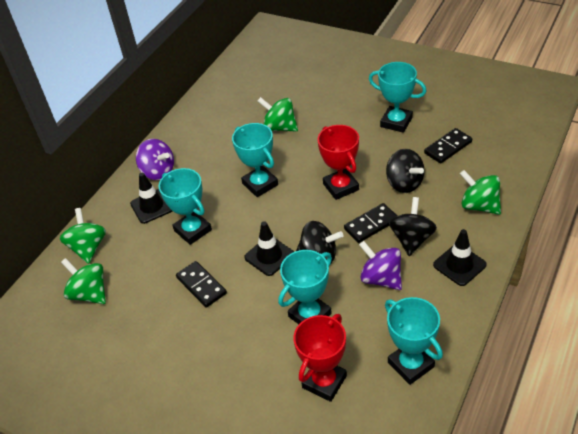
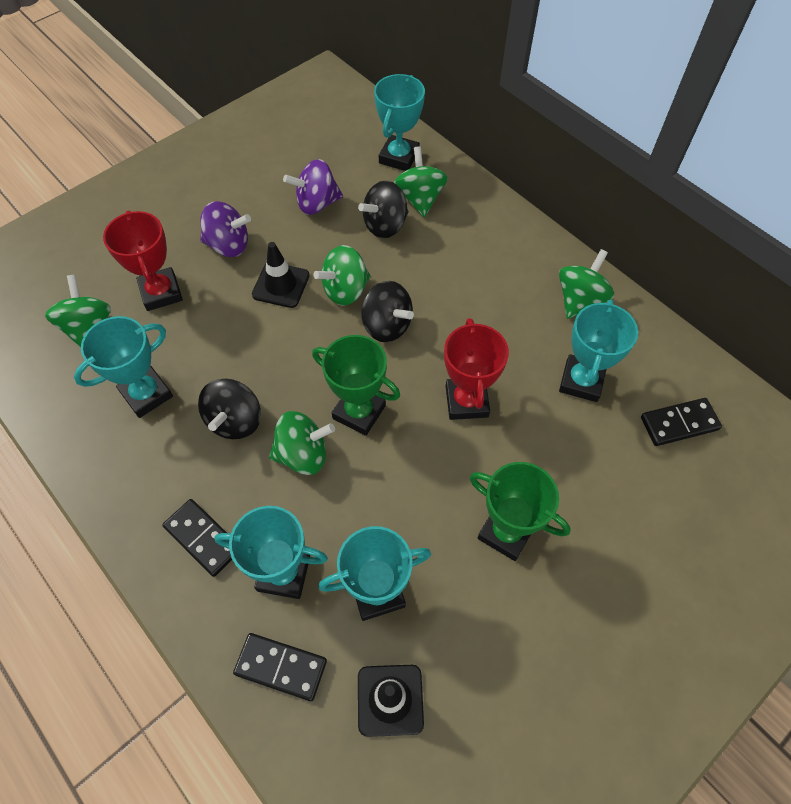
black traffic cone: 3 -> 2
green spinning top: 4 -> 5
green trophy: 0 -> 2

